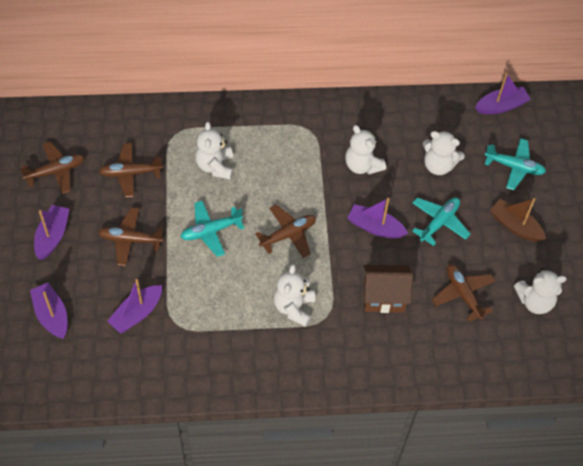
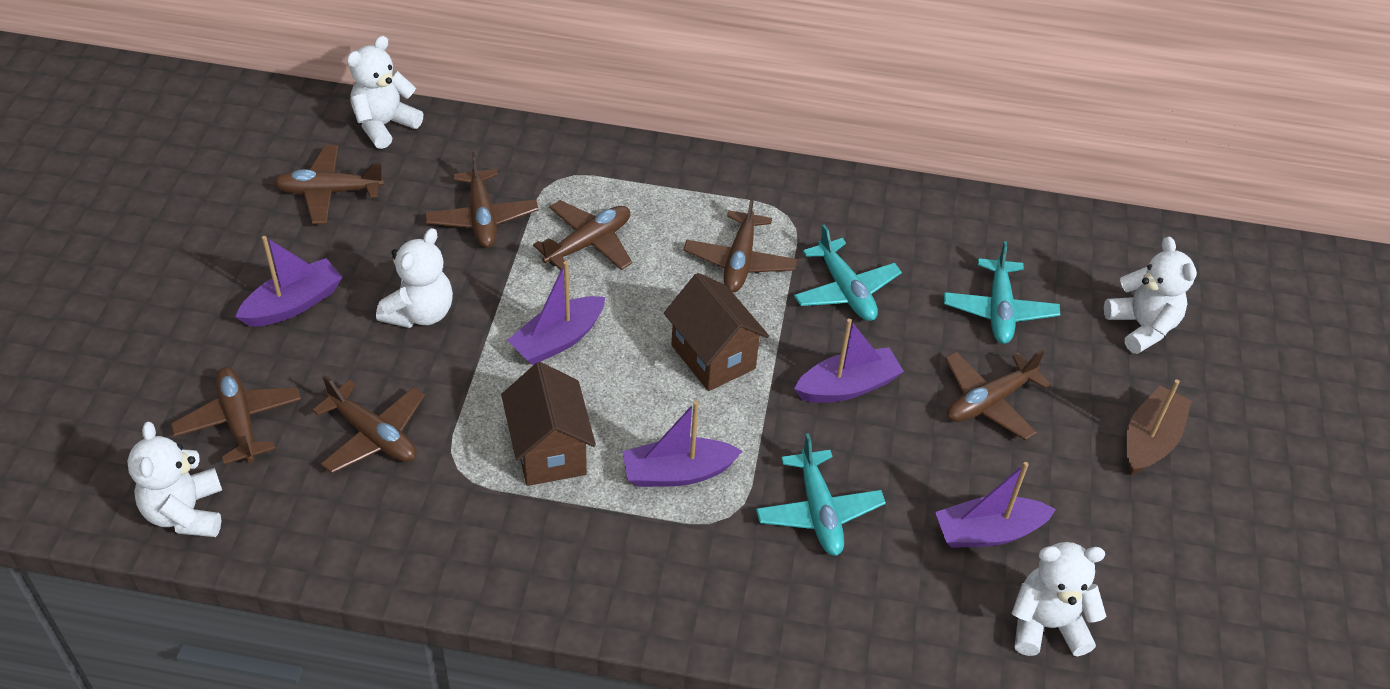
brown house: 1 -> 2
brown plane: 5 -> 7

